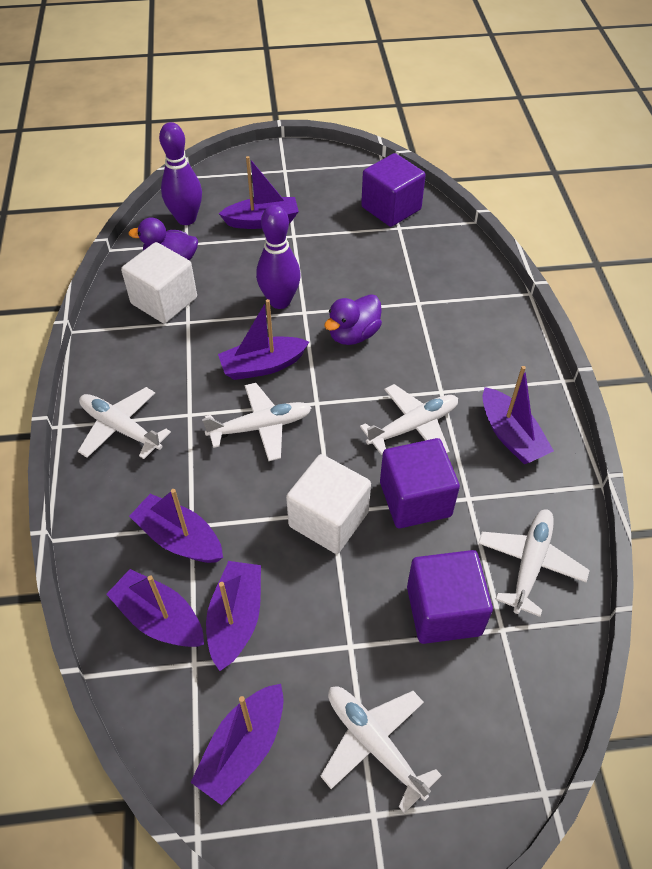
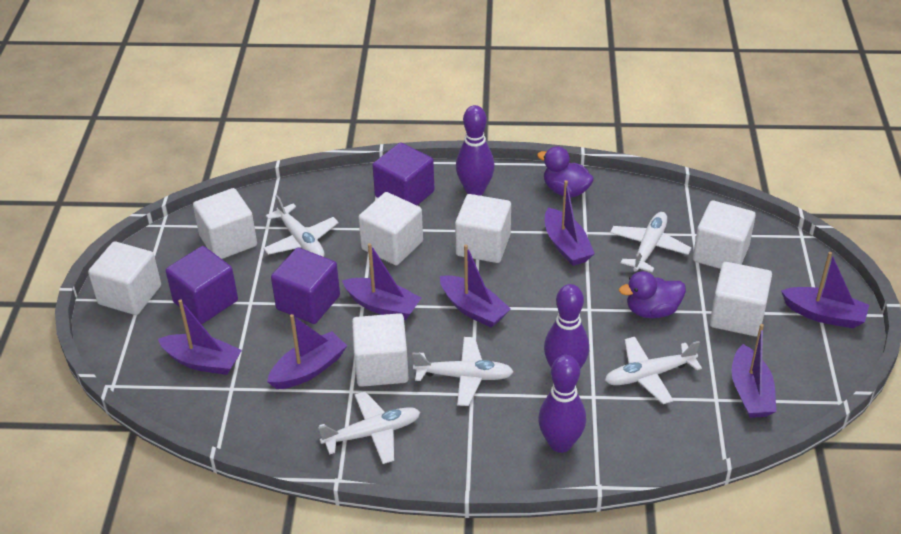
purple bowling pin: 2 -> 3
white cube: 2 -> 7

